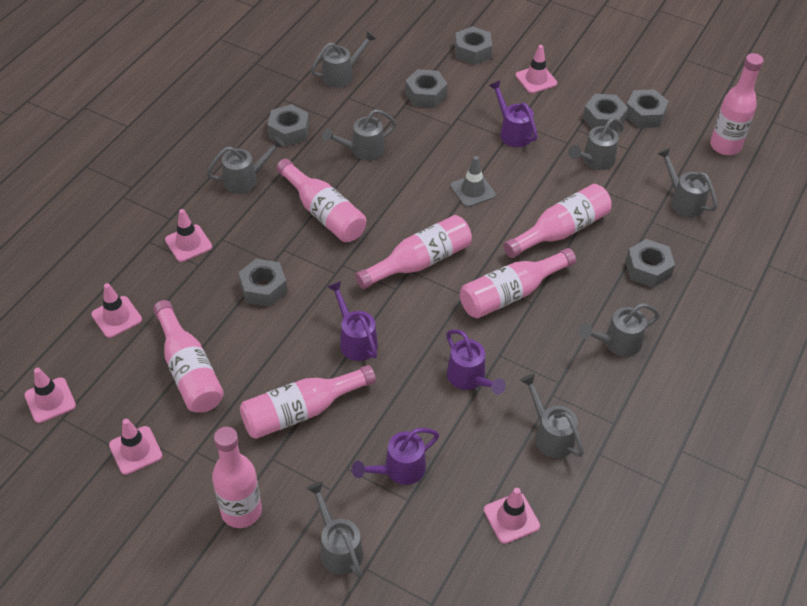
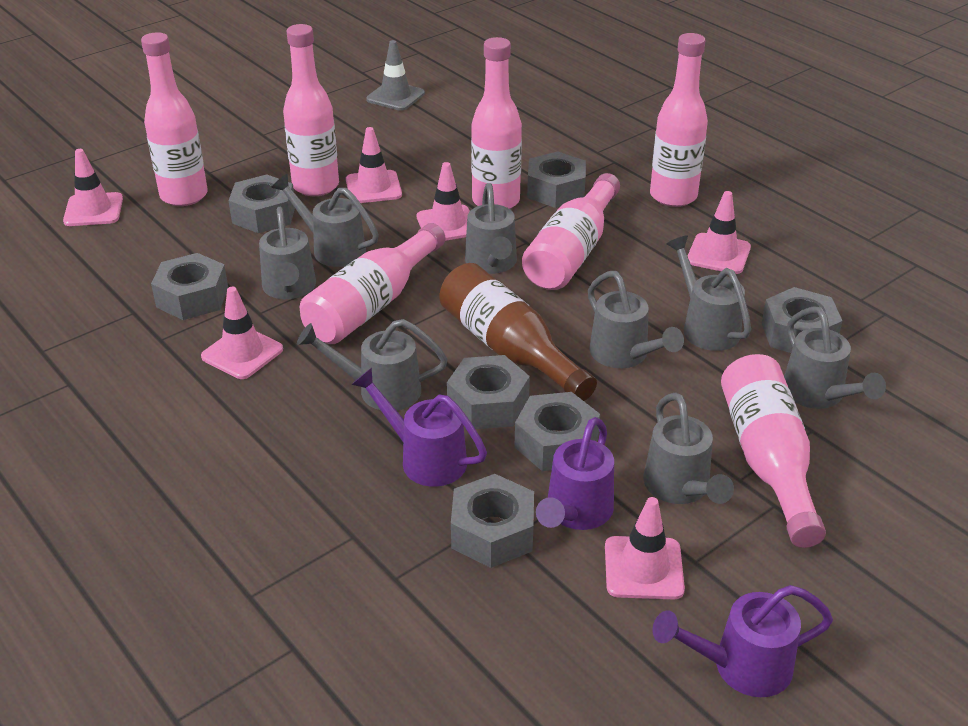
brown bottle: 0 -> 1
pink bottle: 8 -> 7
purple watering can: 4 -> 3

